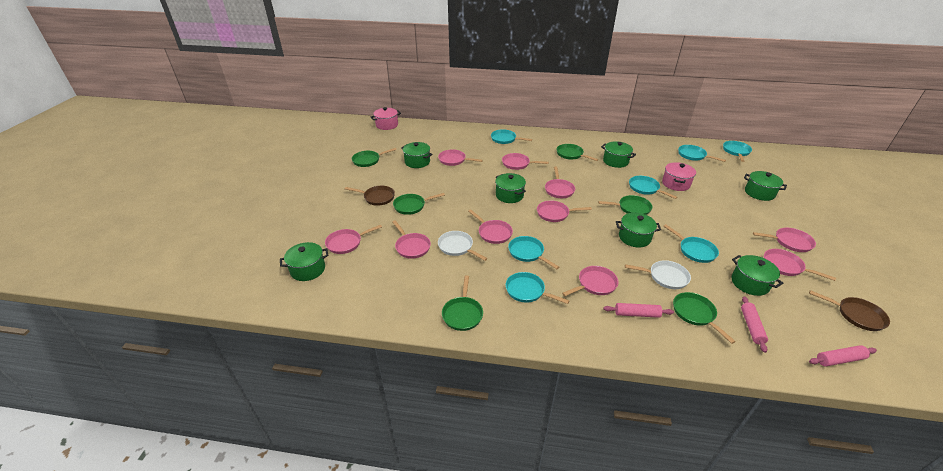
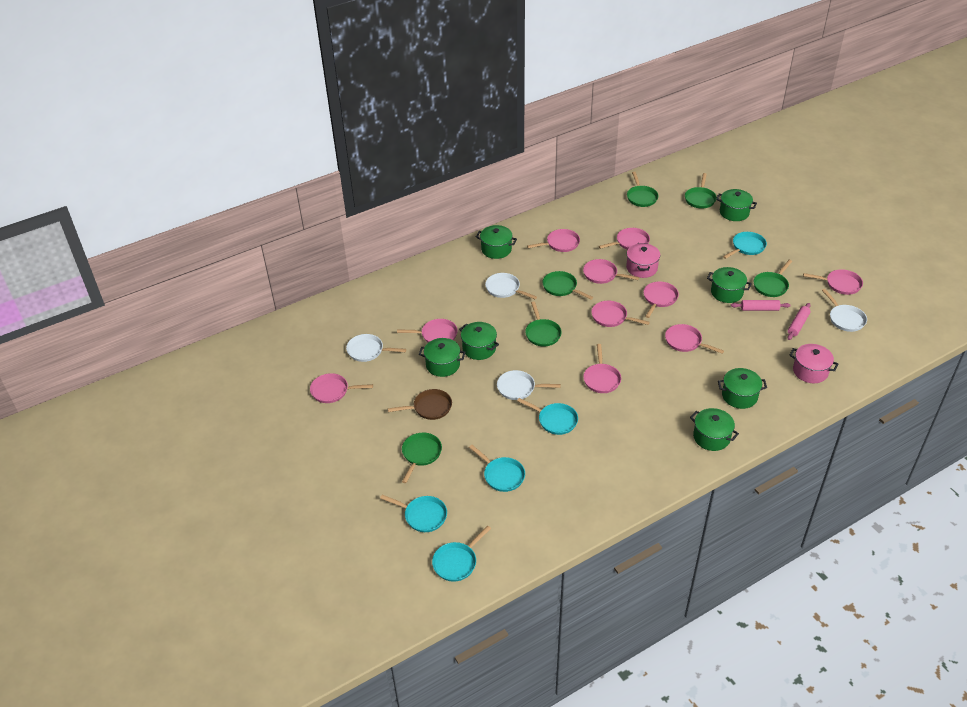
brown pan: 2 -> 1
pink rolling pin: 3 -> 2
turquoise pan: 7 -> 5
white pan: 2 -> 4

